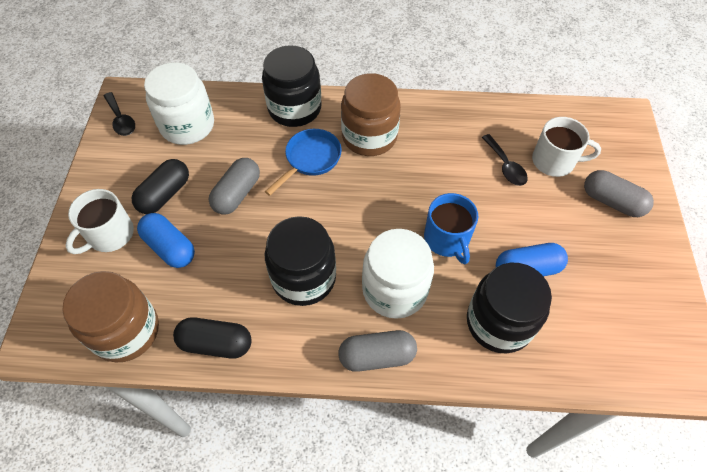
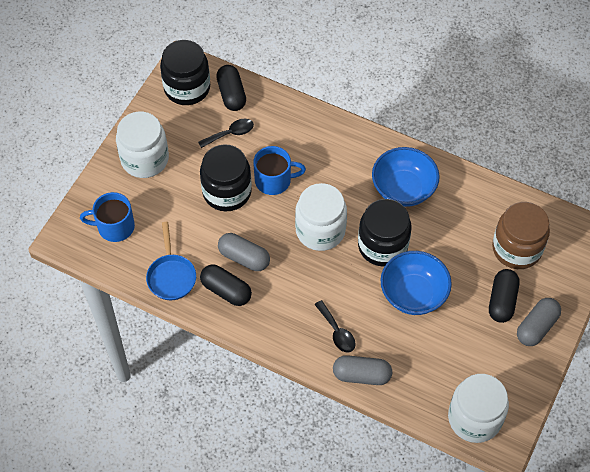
black capsule: 2 -> 3
blue bowl: 0 -> 2
blue capsule: 2 -> 0
blue mug: 1 -> 2
brown jar: 2 -> 1
white jar: 2 -> 3
white mug: 2 -> 0

